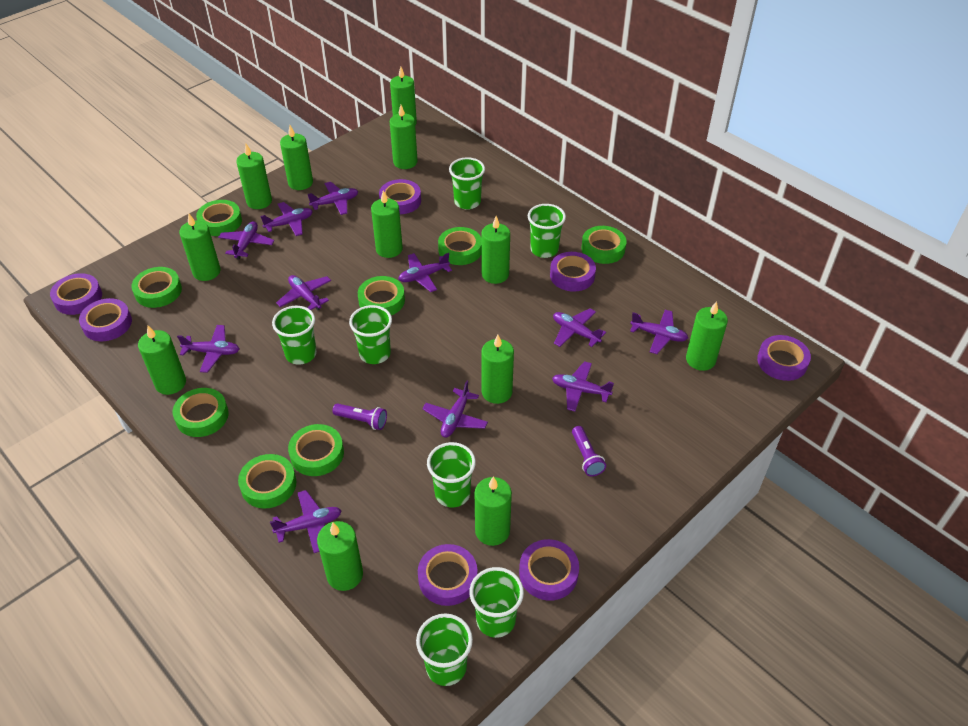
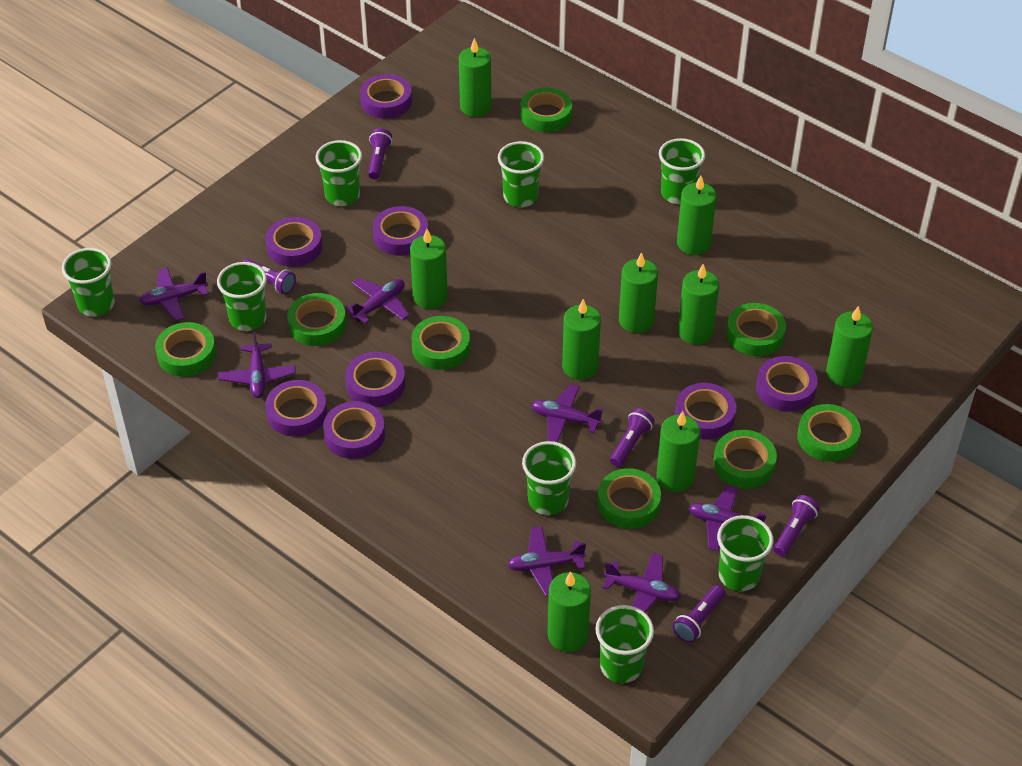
green candle: 12 -> 9
green cup: 7 -> 8
purple flashlight: 2 -> 5
purple plane: 11 -> 7
purple tape: 7 -> 8

